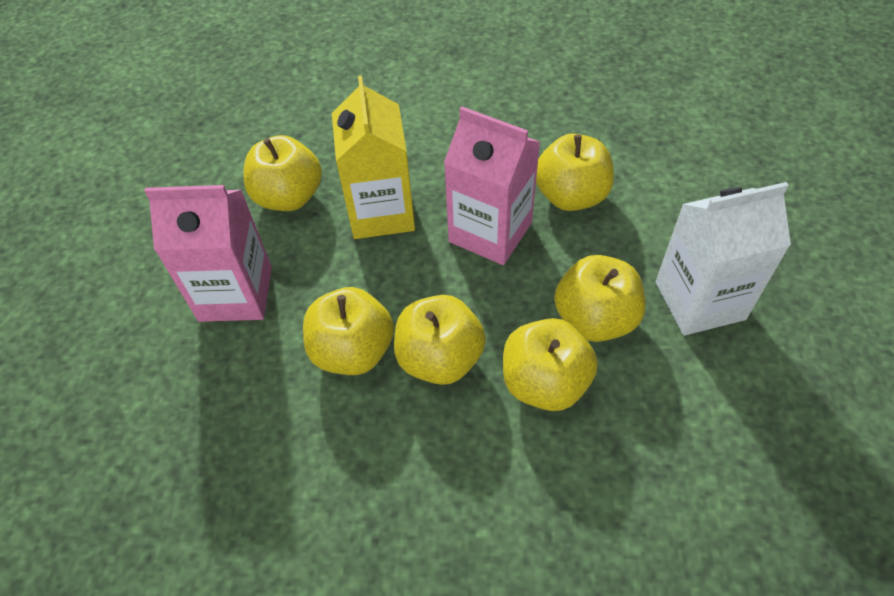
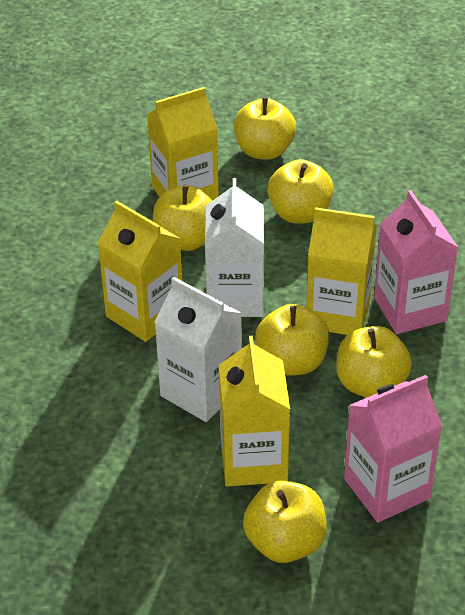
white carton: 1 -> 2
yellow carton: 1 -> 4

